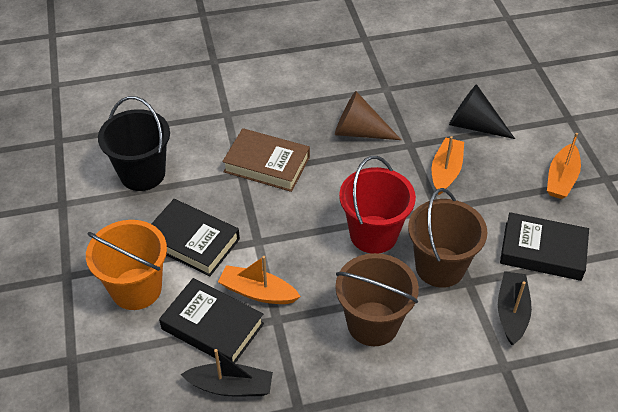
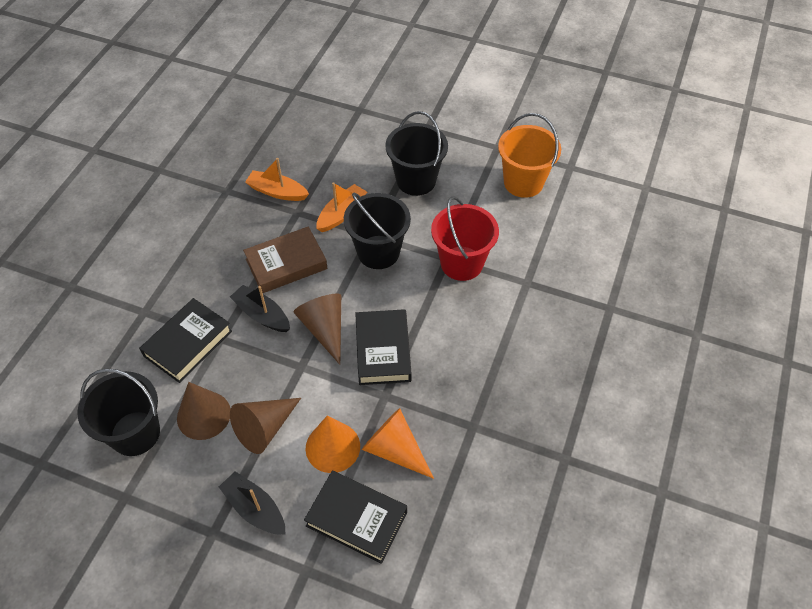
black bucket: 1 -> 3
black cone: 1 -> 0
brown bucket: 2 -> 0
brown cone: 1 -> 3
orange boat: 3 -> 2
orange cone: 0 -> 2

